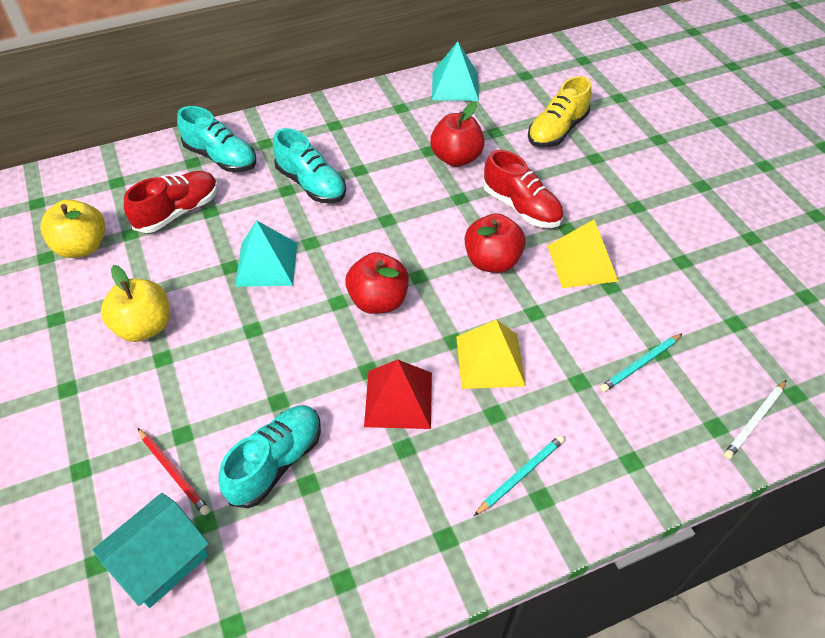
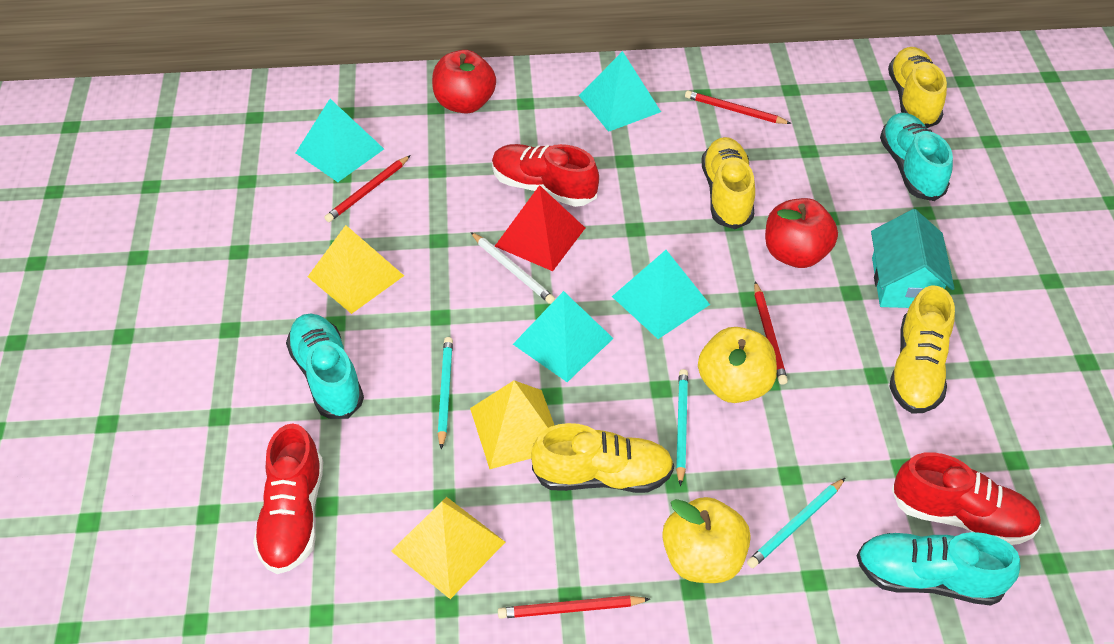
red apple: 3 -> 2
red pencil: 1 -> 4
red shoe: 2 -> 3
turquoise pencil: 2 -> 3
turquoise pyramid: 2 -> 4
yellow pyramid: 2 -> 3
yellow shoe: 1 -> 4

